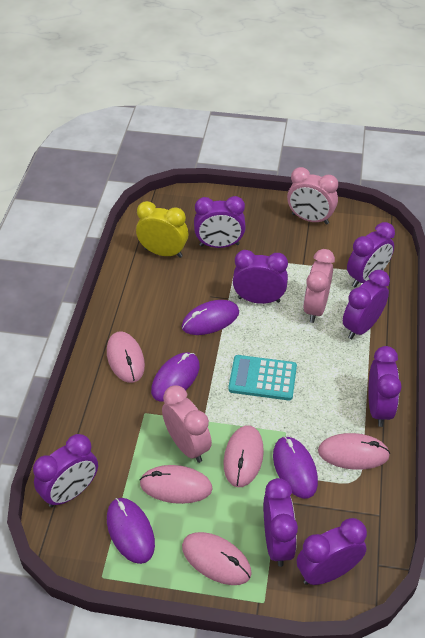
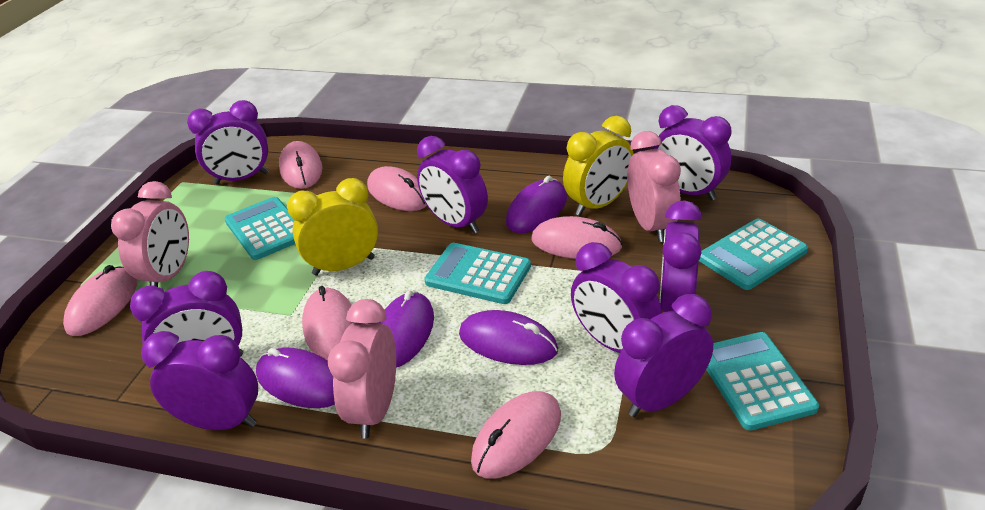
pink mouse: 5 -> 6
turquoise calculator: 1 -> 4
yellow clock: 1 -> 2

